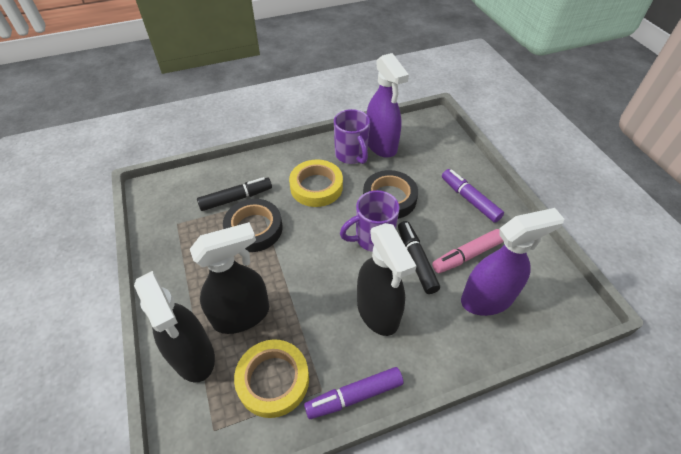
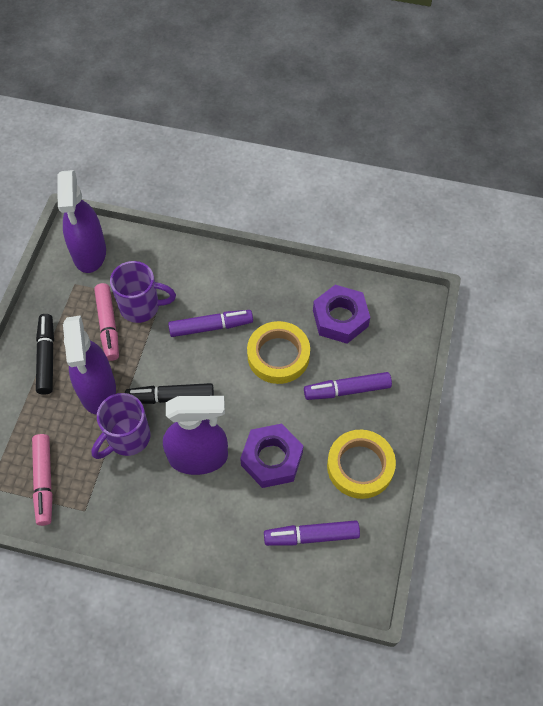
black spray bottle: 3 -> 0
black tape: 2 -> 0
pink marker: 1 -> 2
purple marker: 2 -> 3
purple nut: 0 -> 2
purple spray bottle: 2 -> 3

